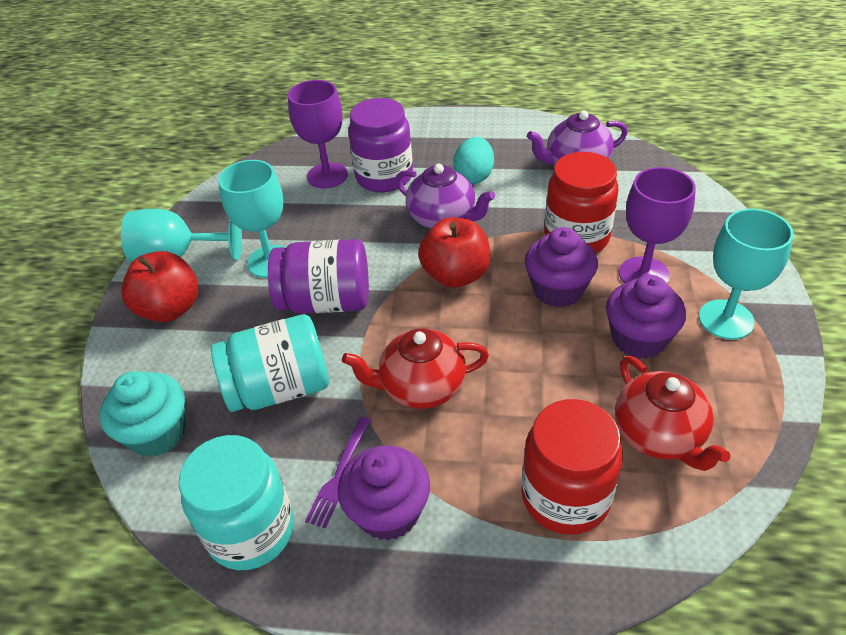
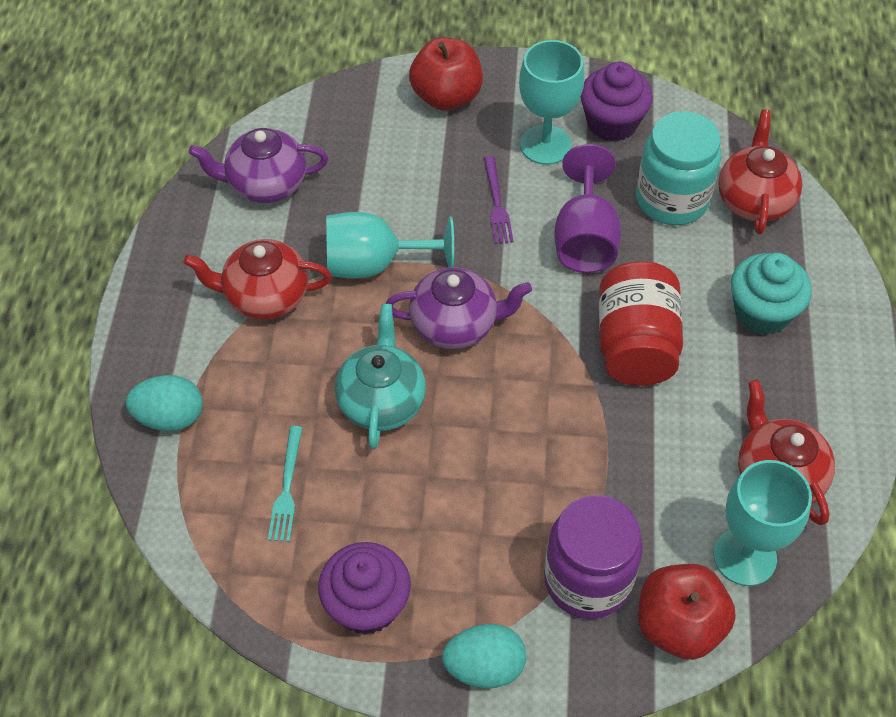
purple cupcake: 3 -> 2
purple goblet: 2 -> 1
purple jar: 2 -> 1
red jar: 2 -> 1
red teapot: 2 -> 3
turquoise egg: 1 -> 2
turquoise fork: 0 -> 1
turquoise jar: 2 -> 1
turquoise teapot: 0 -> 1

